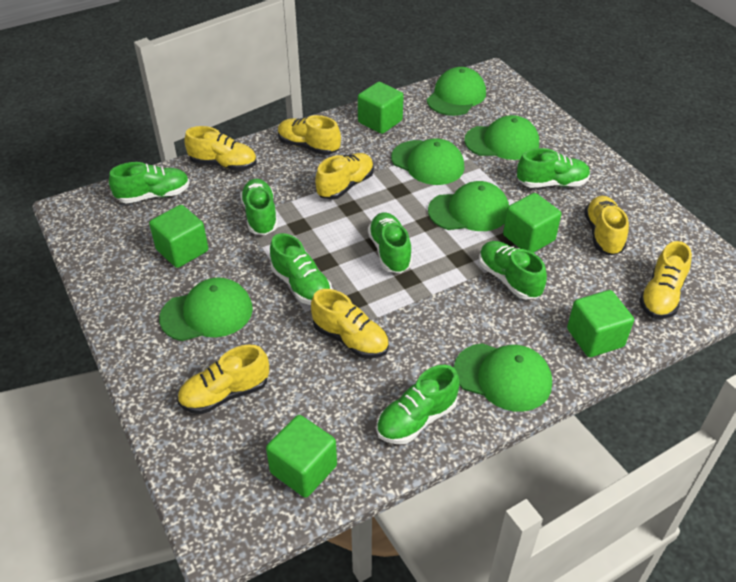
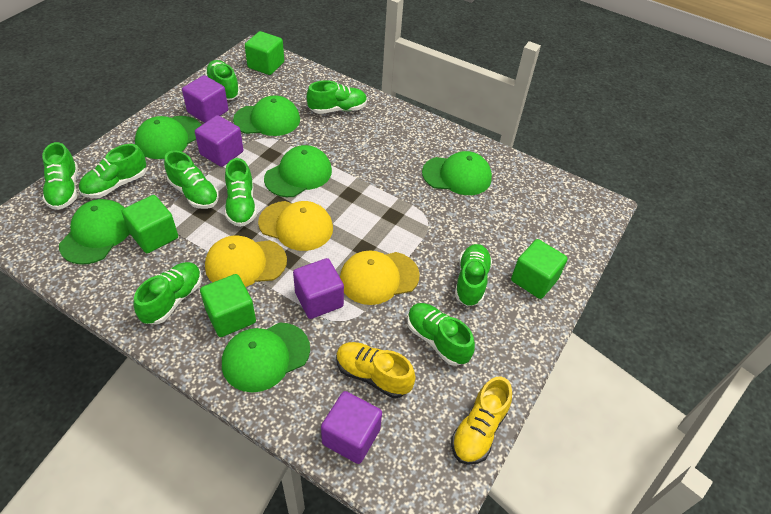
green cube: 5 -> 4
green shoe: 7 -> 9
purple cube: 0 -> 4
yellow cap: 0 -> 3
yellow shoe: 7 -> 2

